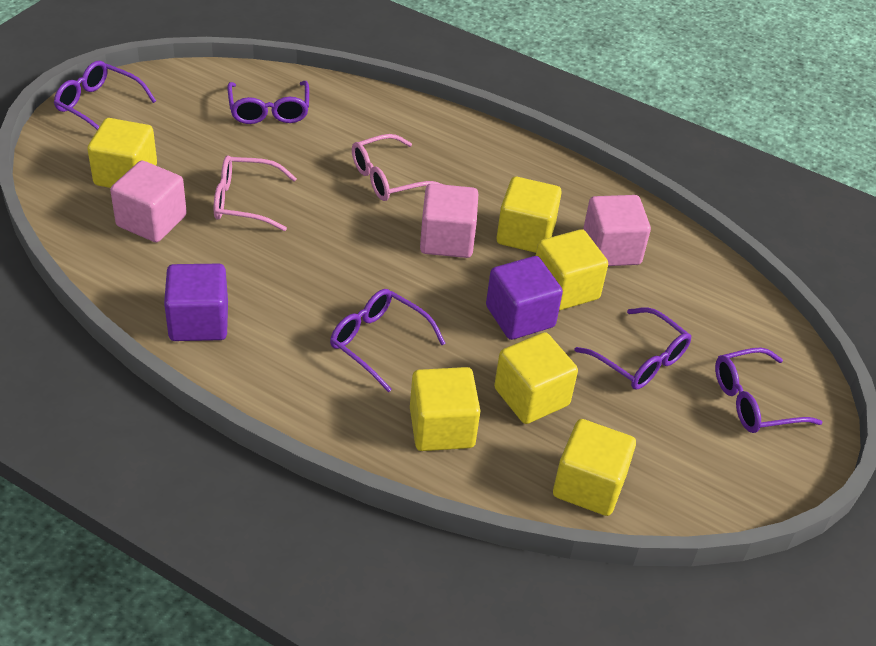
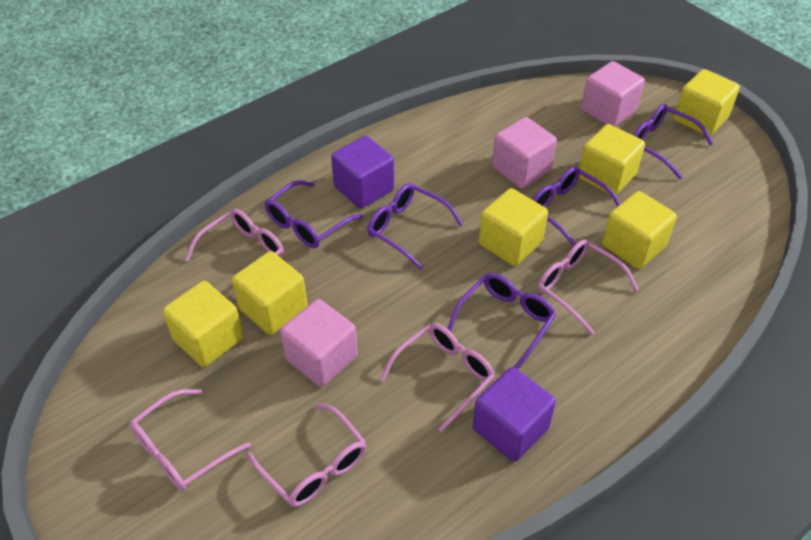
pink glasses: 2 -> 5

